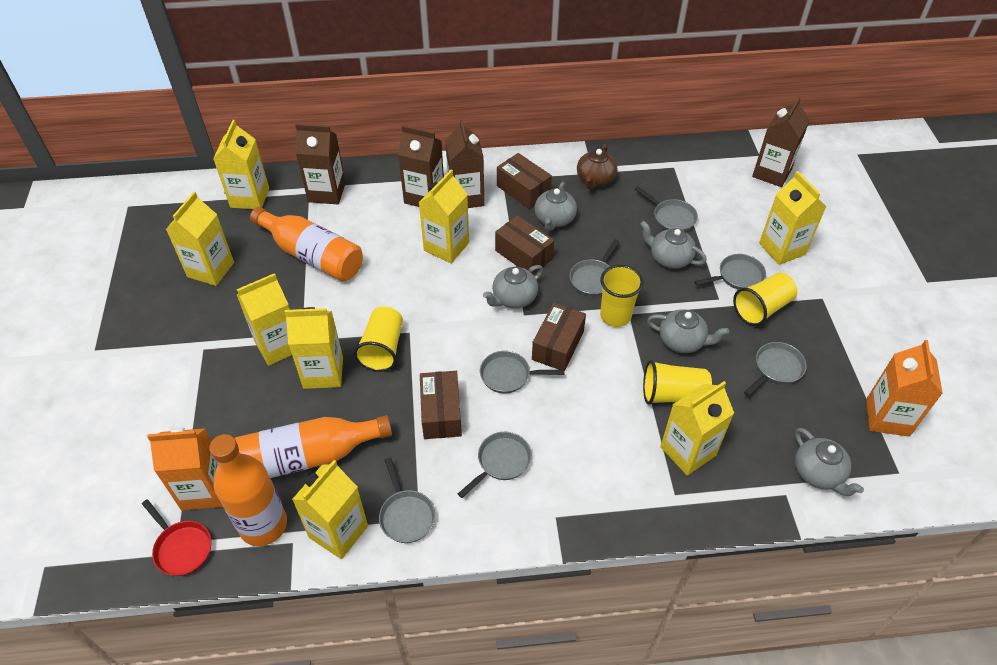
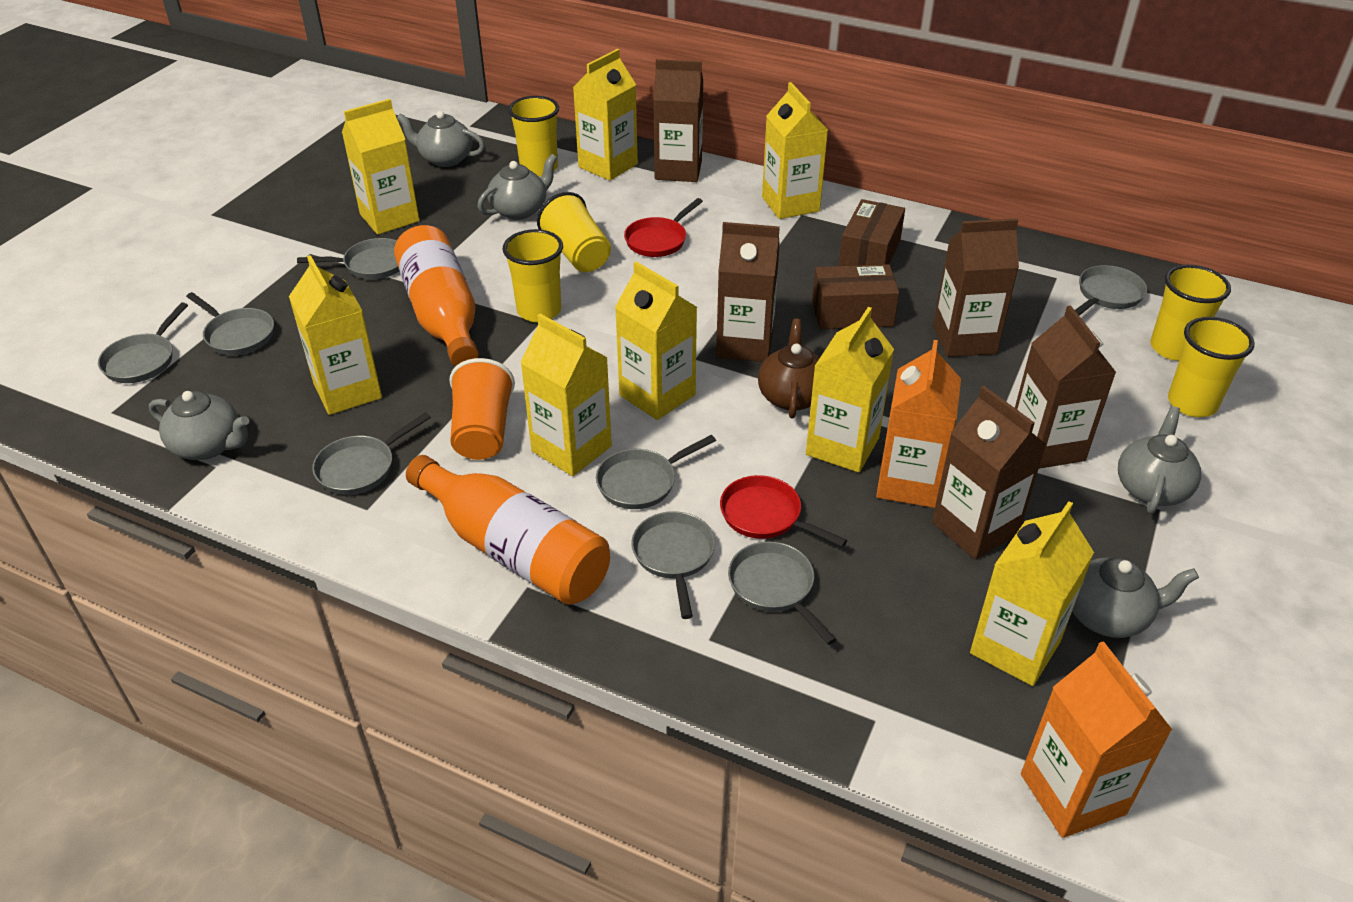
brown box: 4 -> 2
brown carton: 4 -> 5
grey pan: 7 -> 8
orange bottle: 3 -> 2
orange cup: 0 -> 1
red pan: 1 -> 2
yellow cup: 4 -> 5

